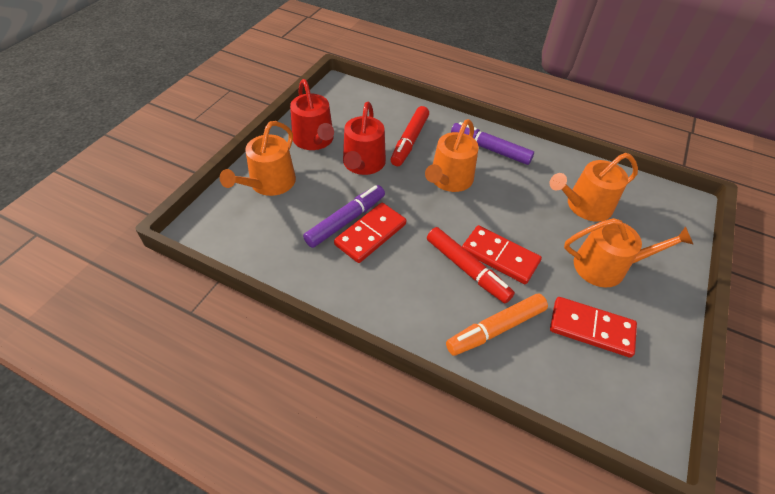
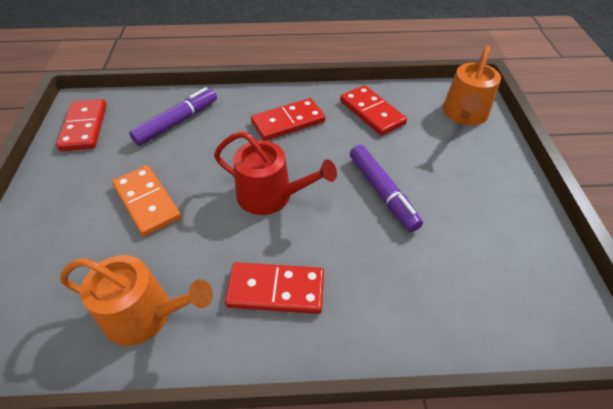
orange domino: 0 -> 1
orange marker: 1 -> 0
orange watering can: 4 -> 2
red domino: 3 -> 4
red marker: 2 -> 0
red watering can: 2 -> 1

